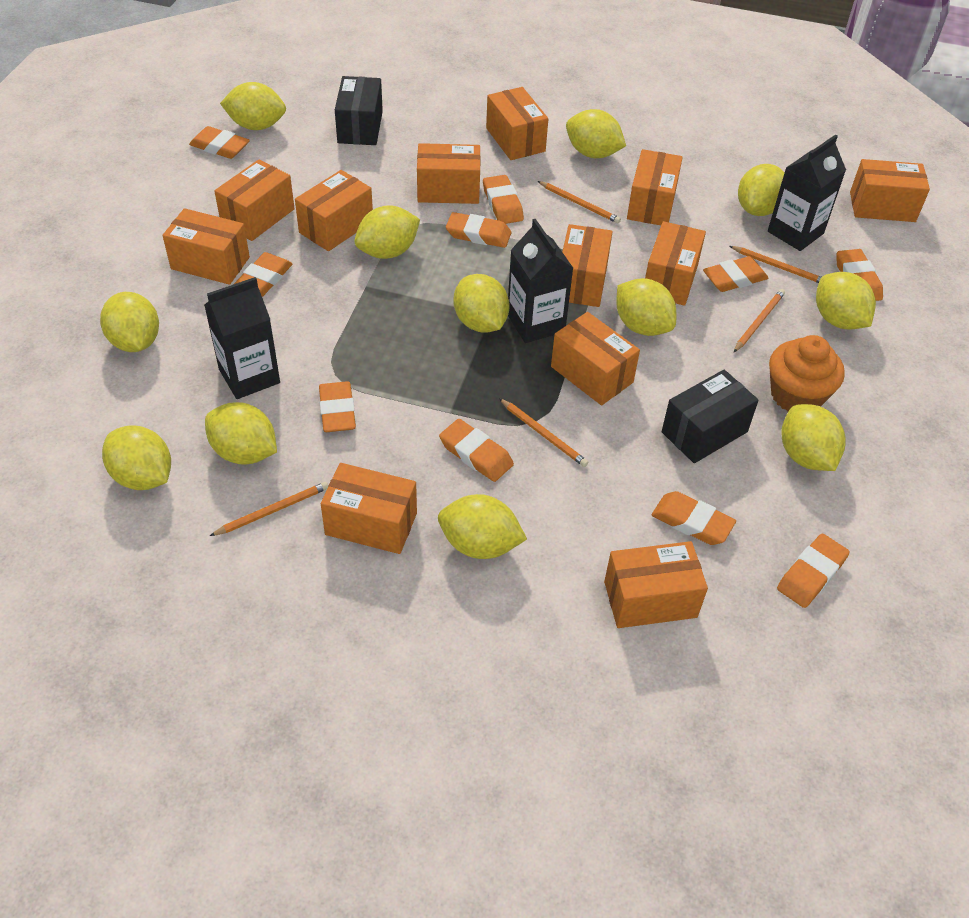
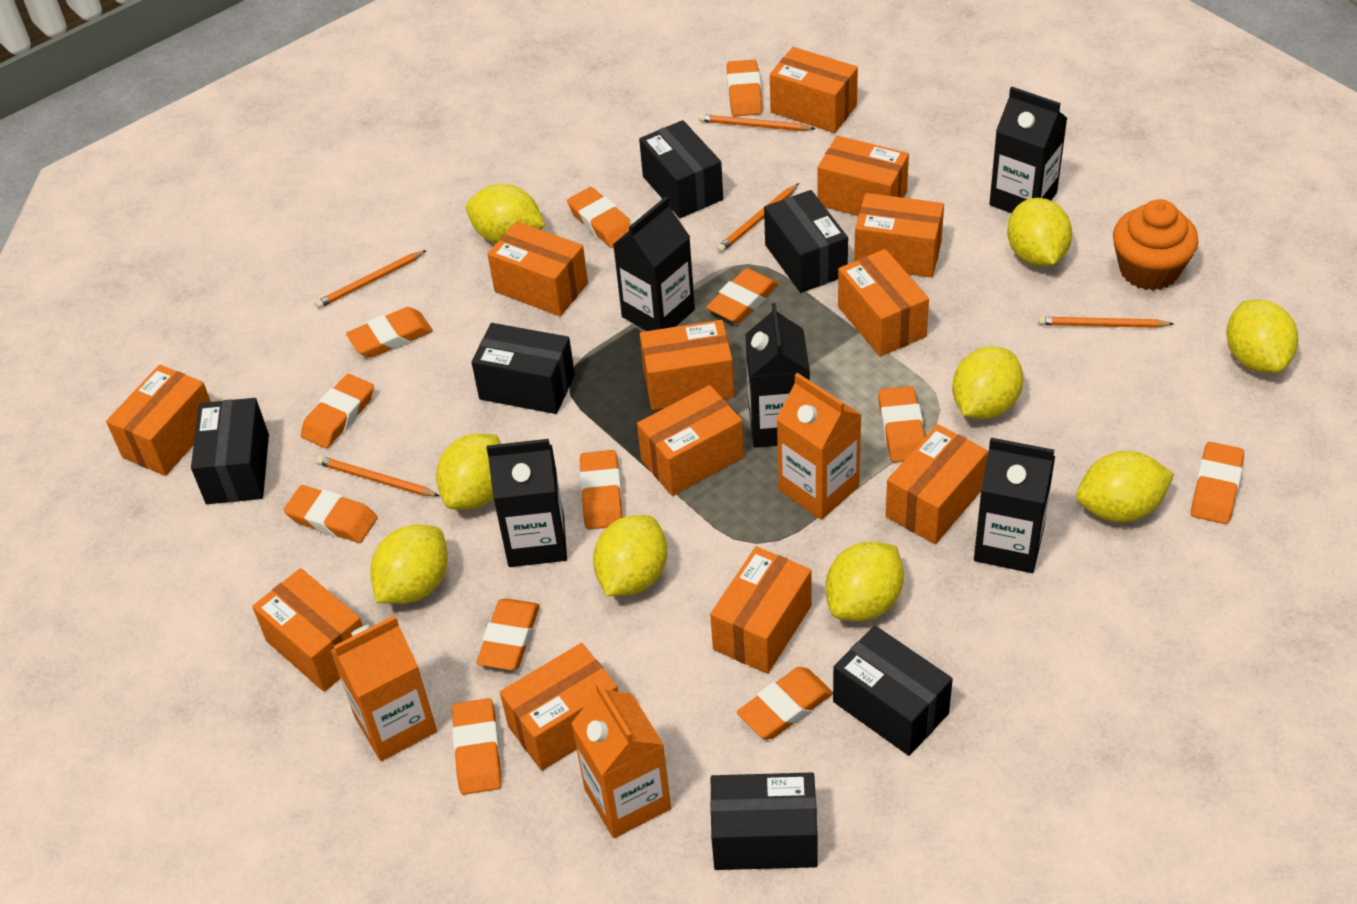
black box: 2 -> 6
black carton: 3 -> 5
orange carton: 0 -> 3
orange eraser: 10 -> 12
yellow lemon: 12 -> 9

